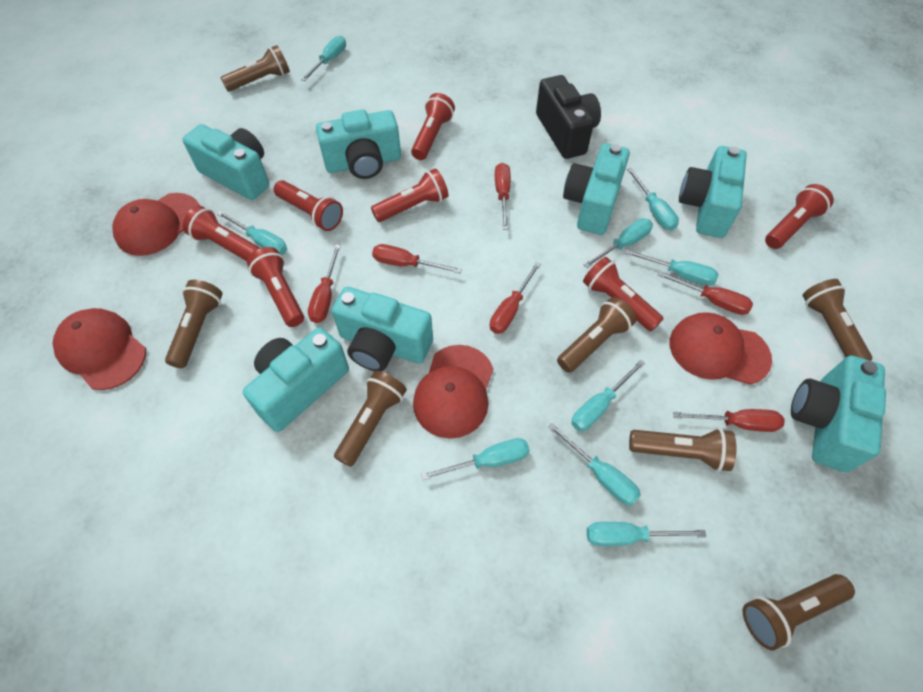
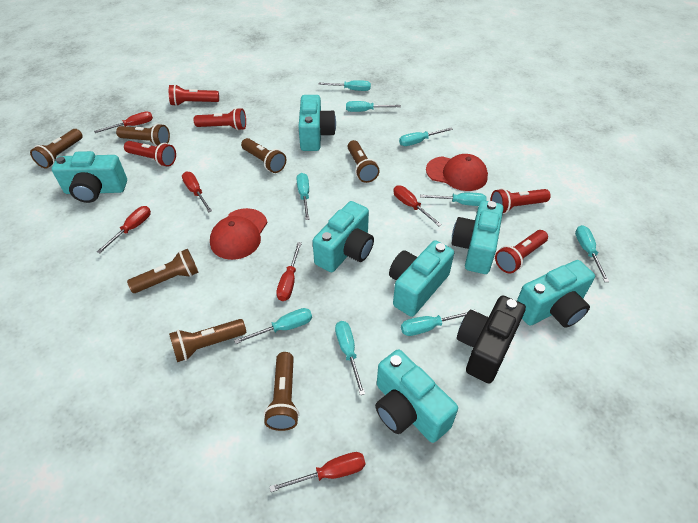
red cap: 4 -> 2
red flashlight: 7 -> 5

